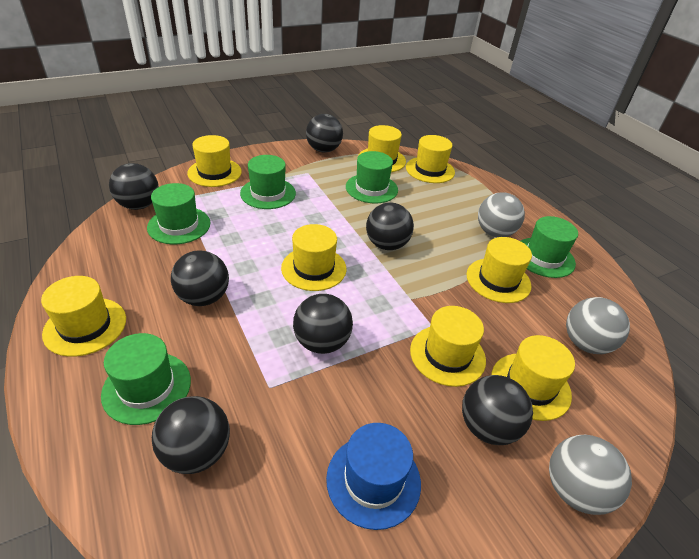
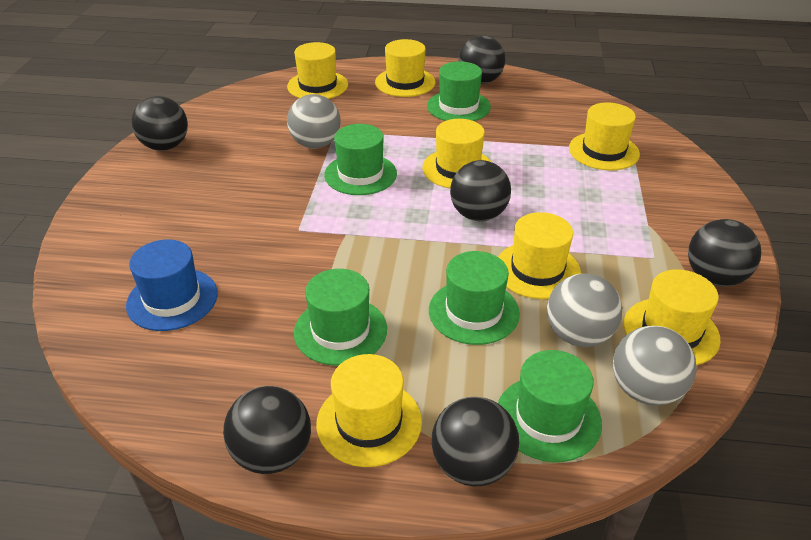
black ball: 7 -> 6
yellow hat: 8 -> 7

